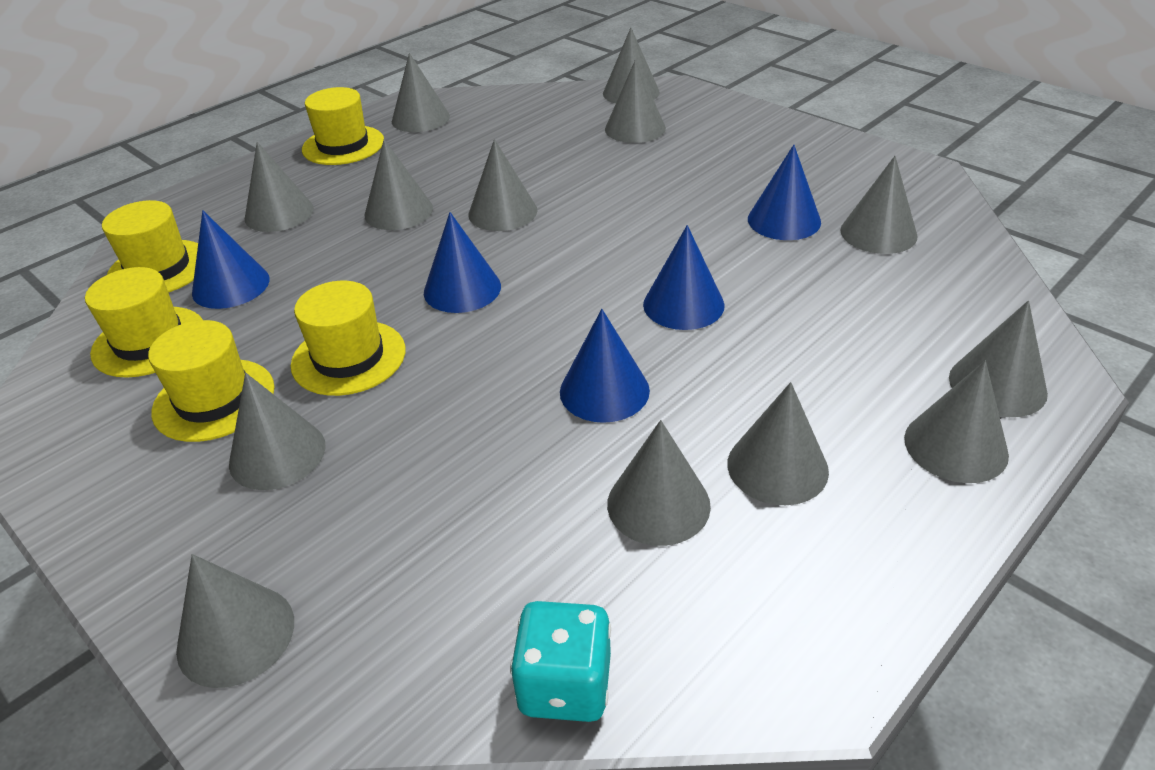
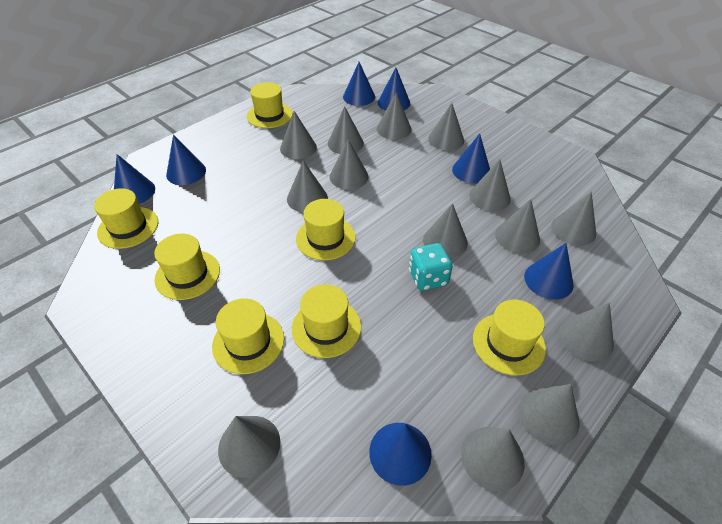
blue cone: 5 -> 7
grey cone: 13 -> 14
yellow hat: 5 -> 7

